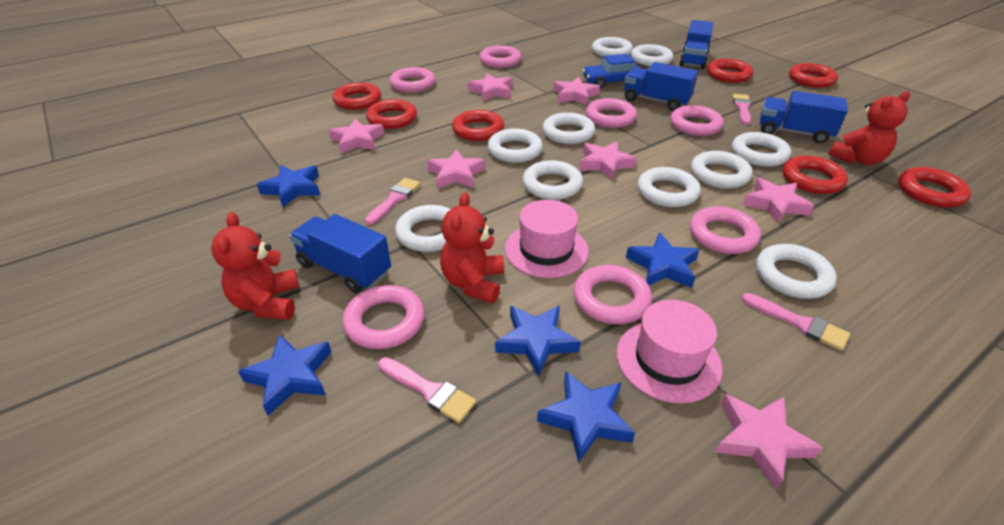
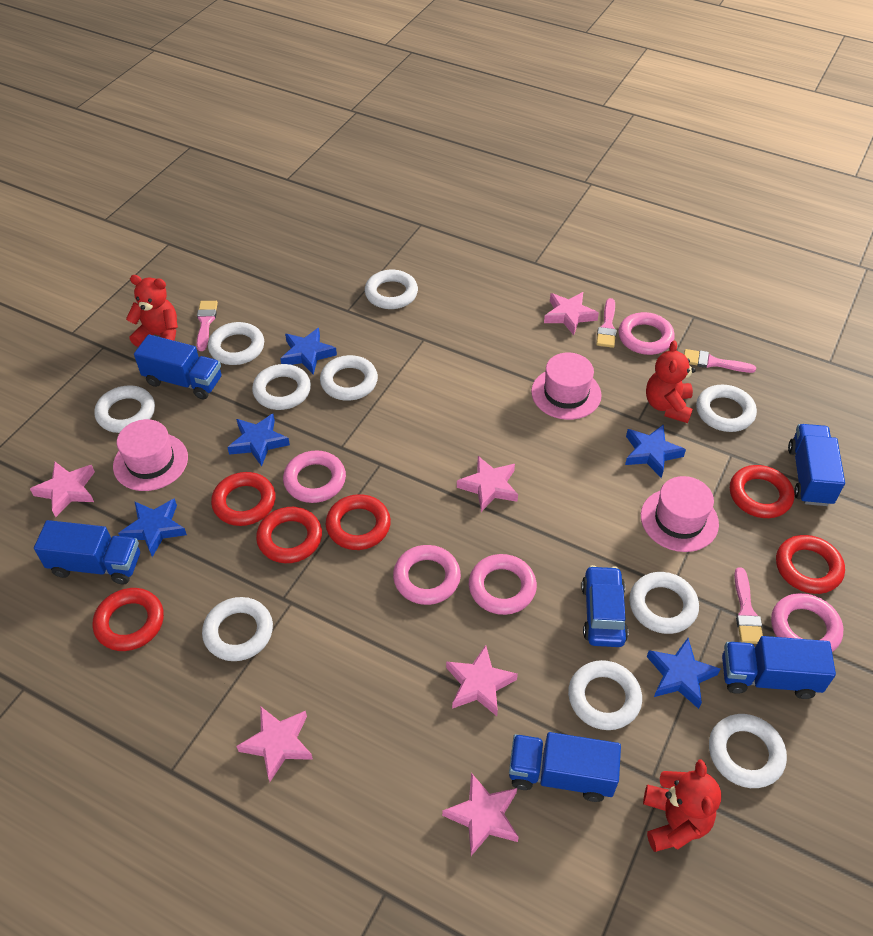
blue truck: 4 -> 5
pink hat: 2 -> 3
pink ring: 7 -> 5
pink star: 7 -> 6
red ring: 7 -> 6

